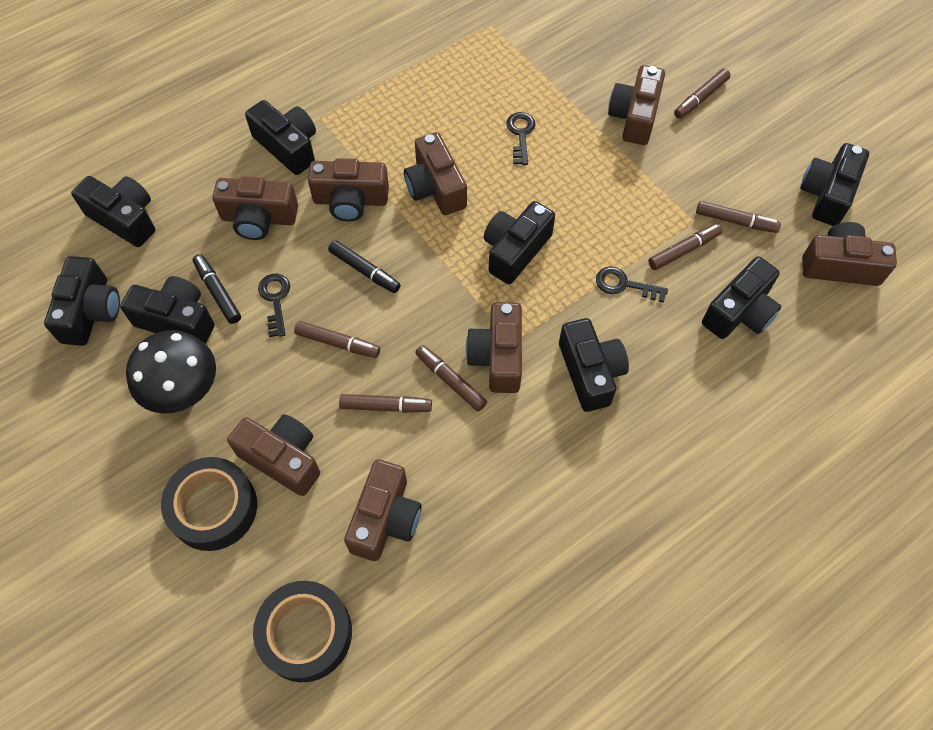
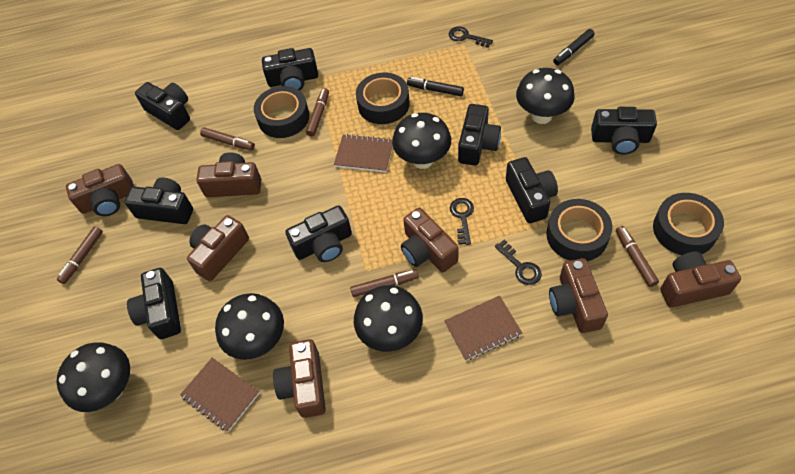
black mushroom: 1 -> 5
black tape: 2 -> 4
brown camera: 8 -> 7
brown marker: 6 -> 5
brown notebook: 0 -> 3

